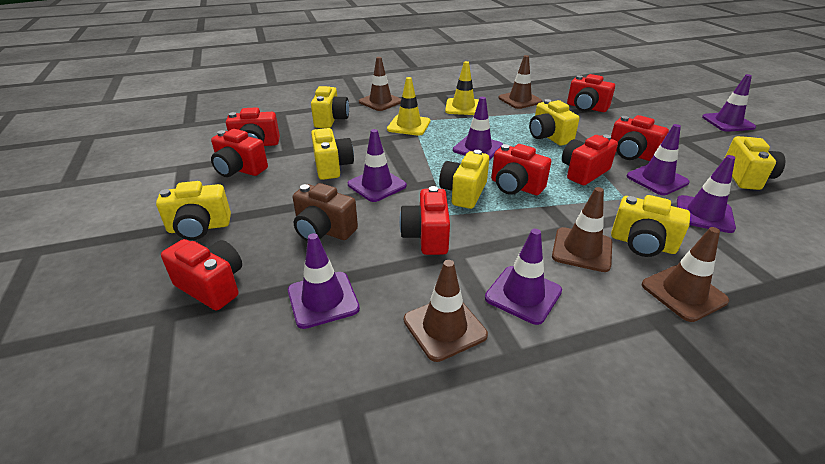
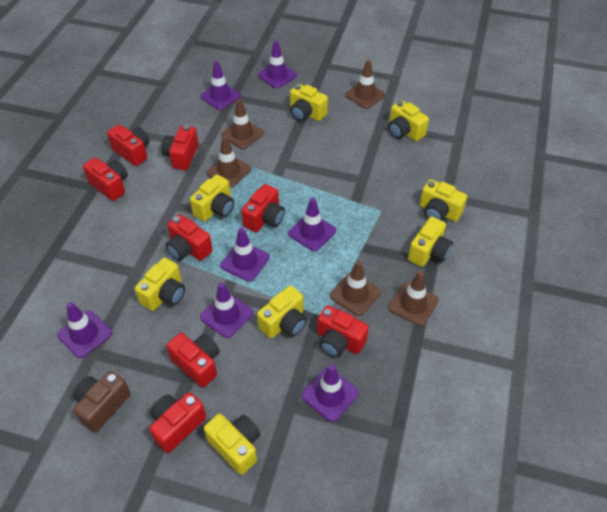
yellow camera: 7 -> 8
yellow traffic cone: 2 -> 0

